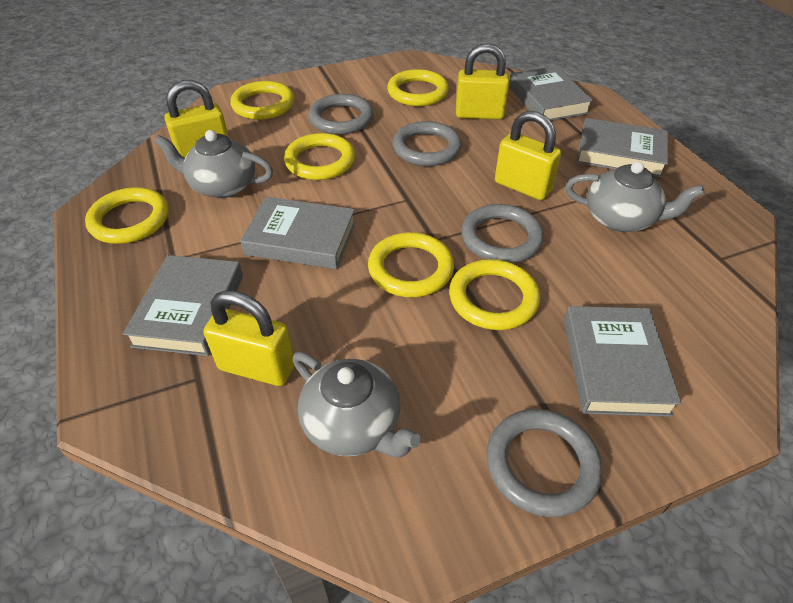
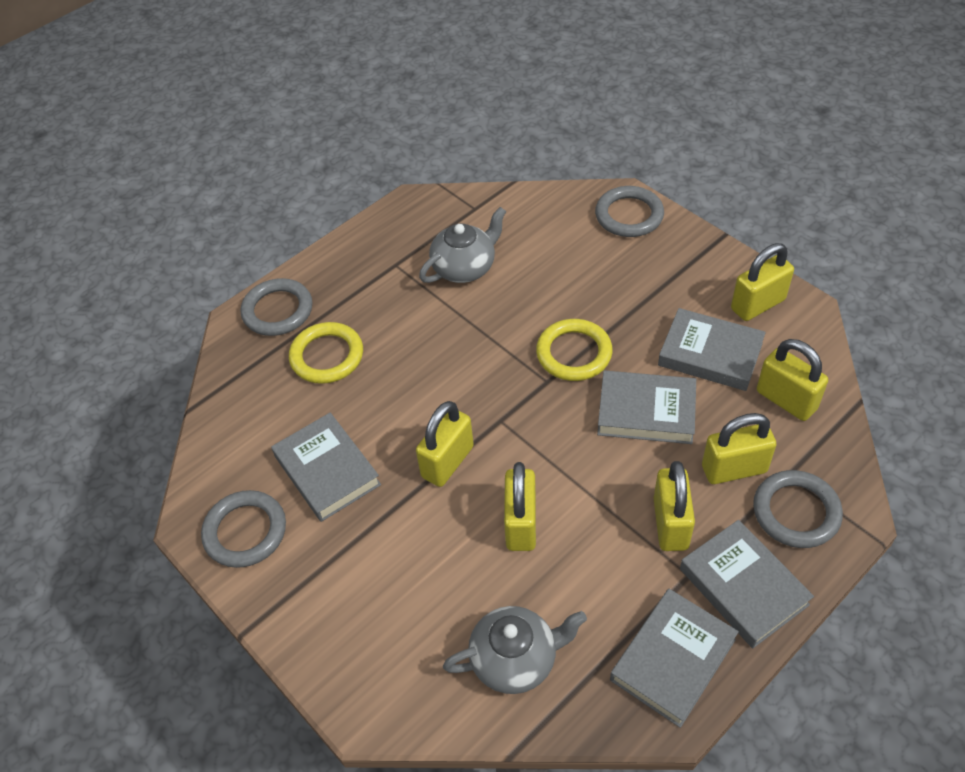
grey teapot: 3 -> 2
yellow padlock: 4 -> 6
yellow ring: 6 -> 2

